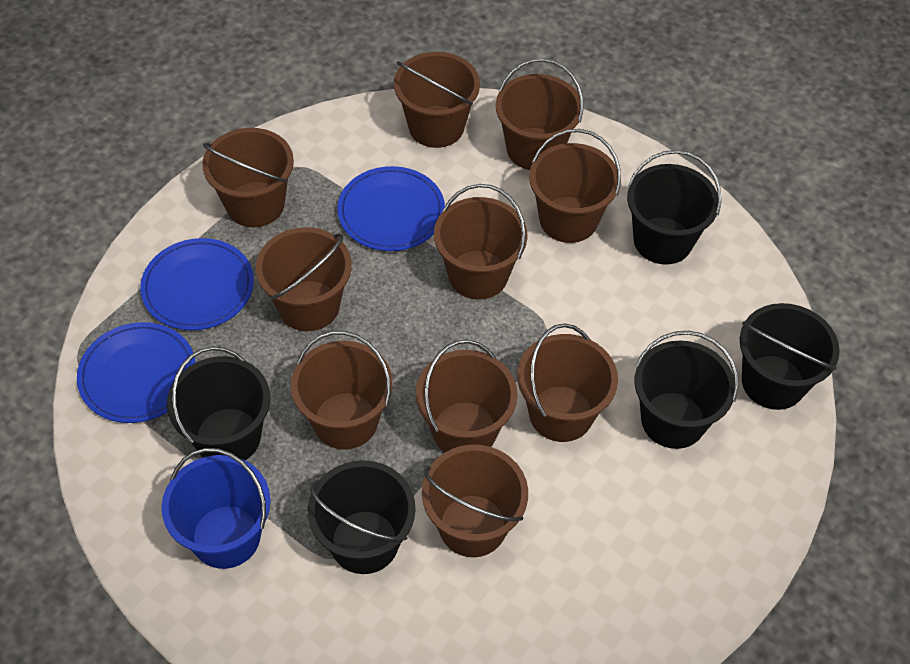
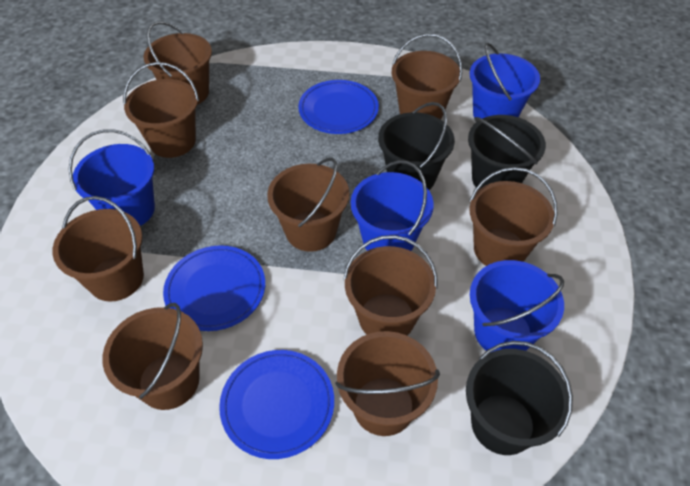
black bucket: 5 -> 3
blue bucket: 1 -> 4
brown bucket: 10 -> 9

